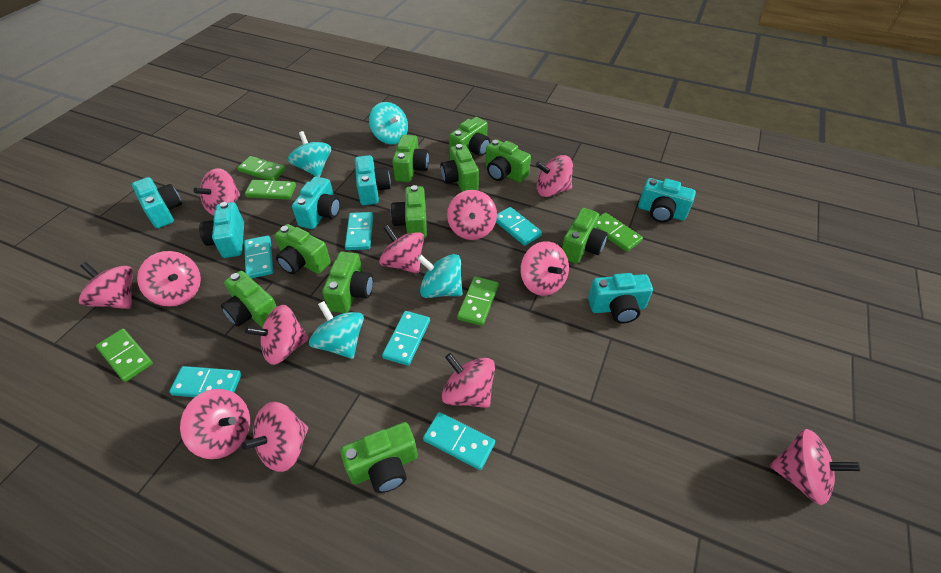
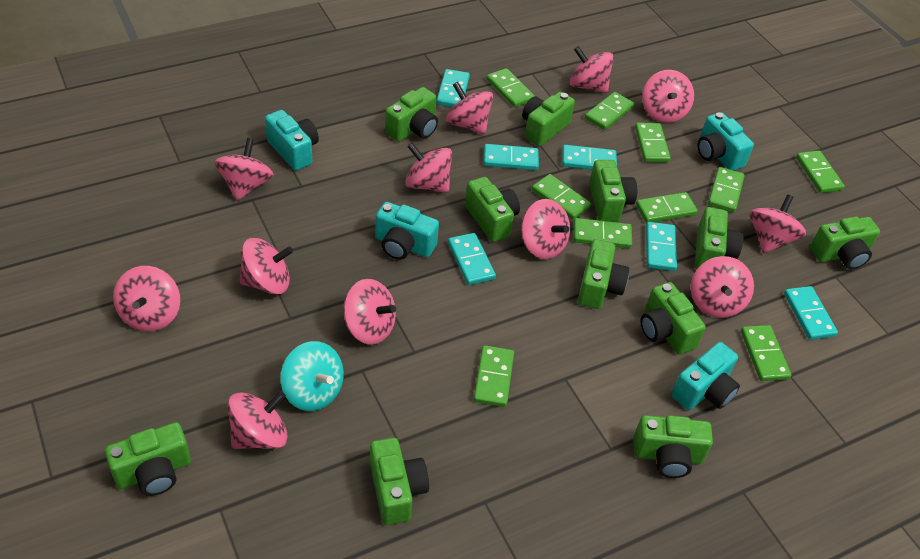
green camera: 10 -> 11
green domino: 5 -> 10
turquoise camera: 6 -> 4
turquoise spinning top: 4 -> 1

